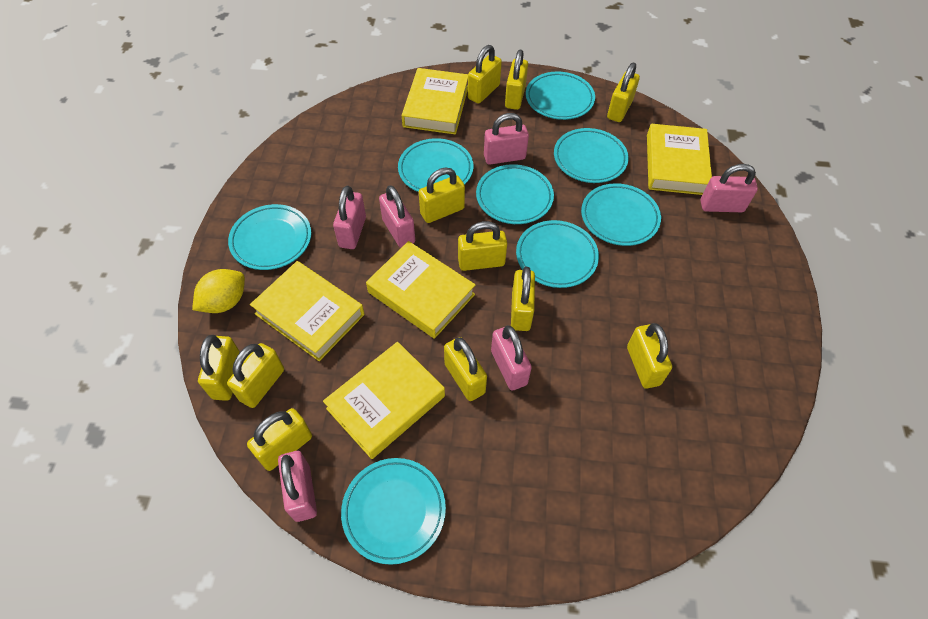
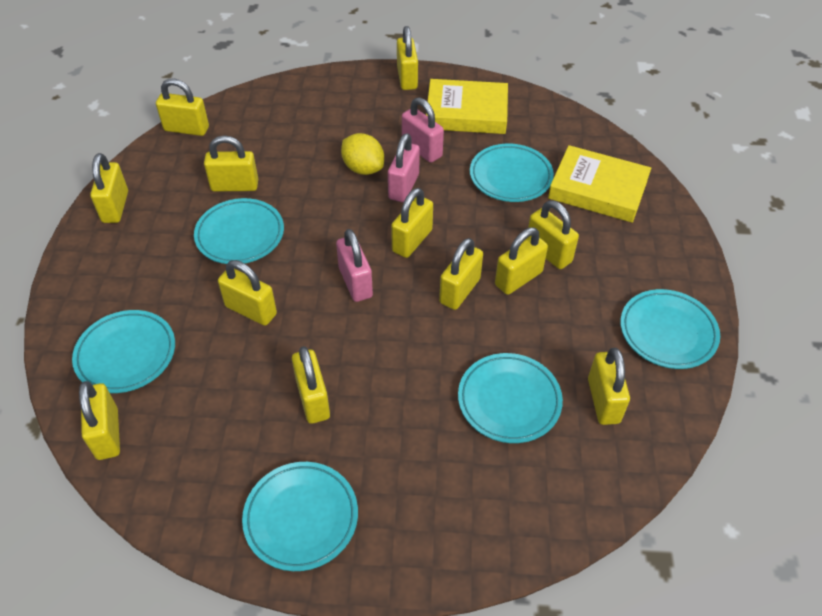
pink padlock: 6 -> 3
turquoise plate: 8 -> 6
yellow book: 5 -> 2
yellow padlock: 11 -> 12

